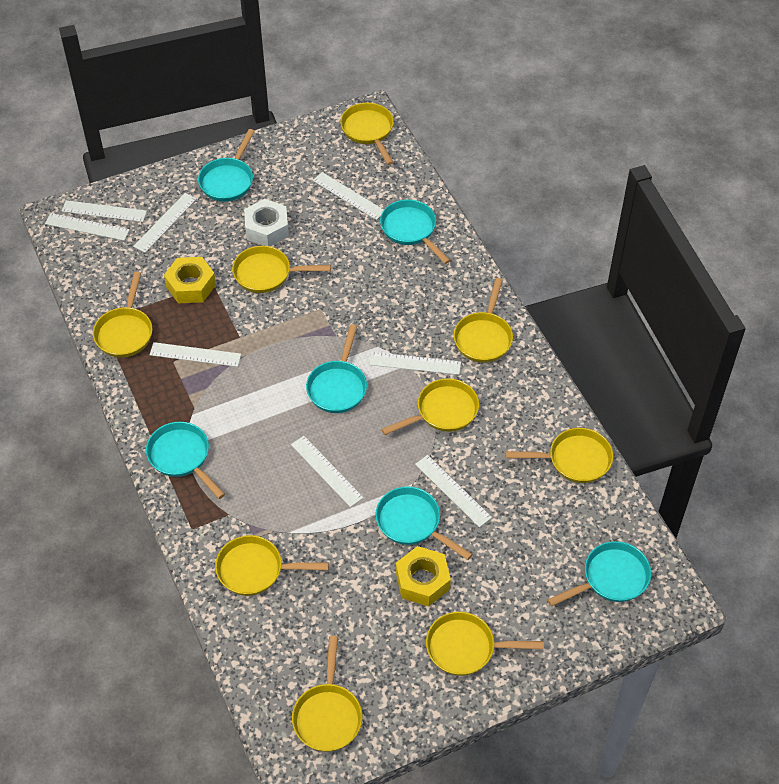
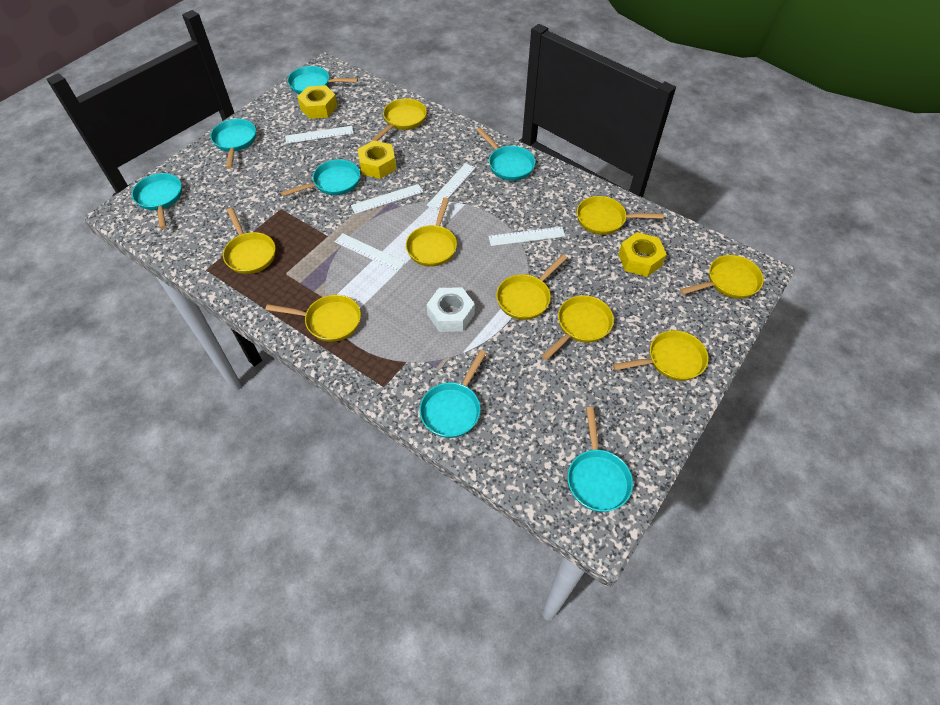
turquoise pan: 6 -> 7
white ruler: 8 -> 5
yellow nut: 2 -> 3

